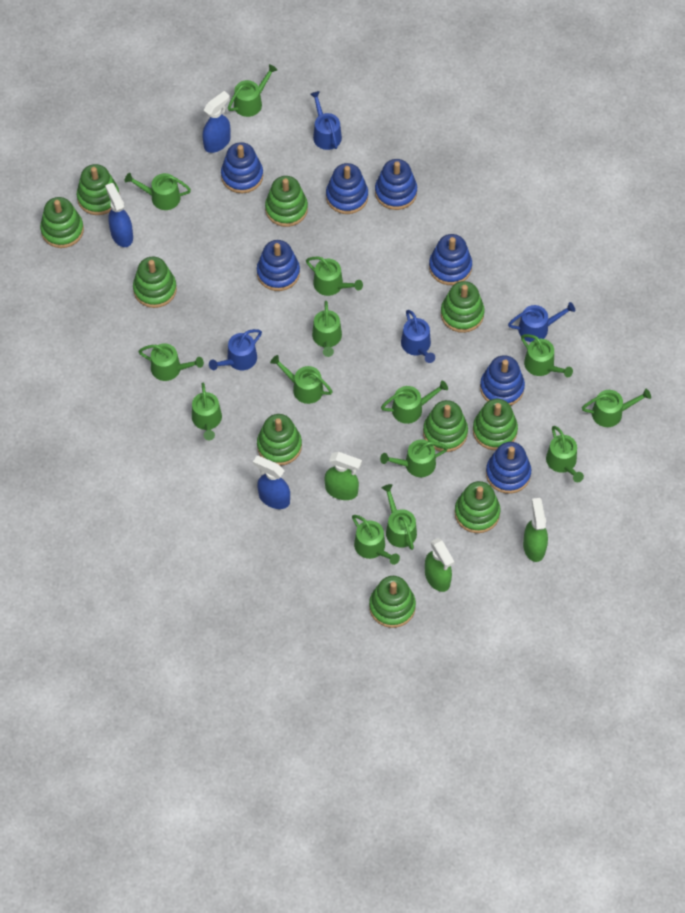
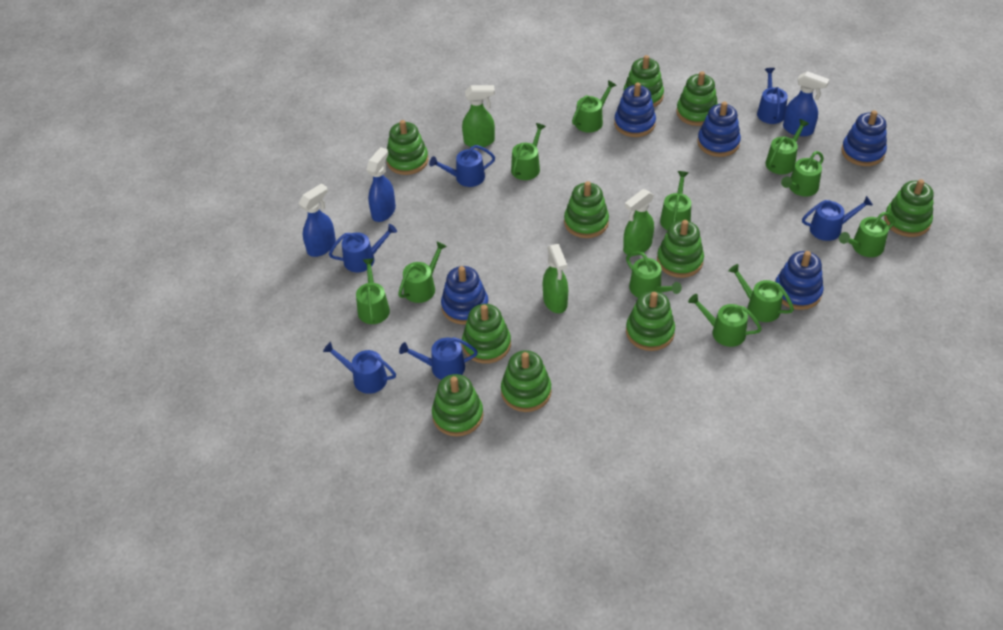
blue stacking toy: 7 -> 5
blue watering can: 4 -> 6
green watering can: 14 -> 11

